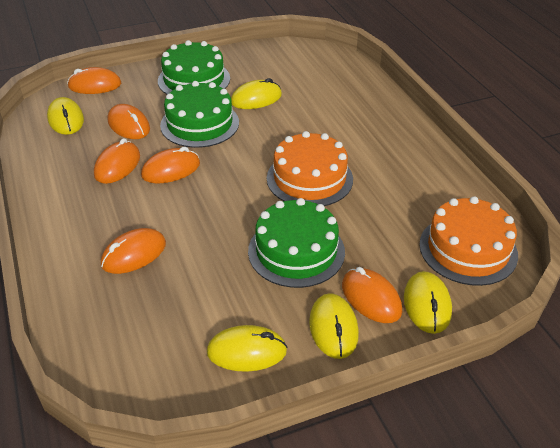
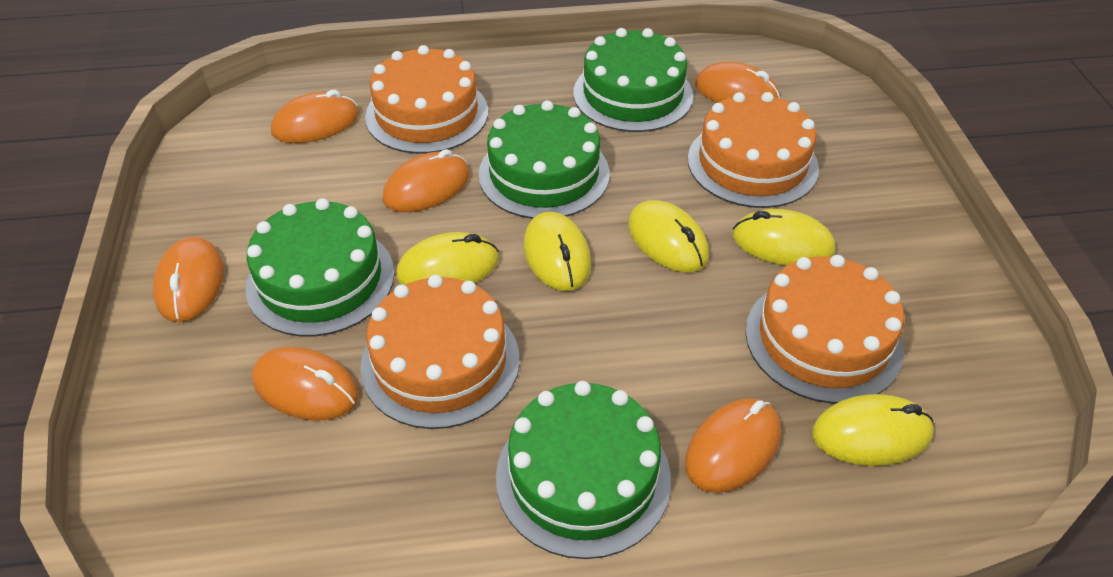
green cake: 3 -> 4
orange cake: 2 -> 4

